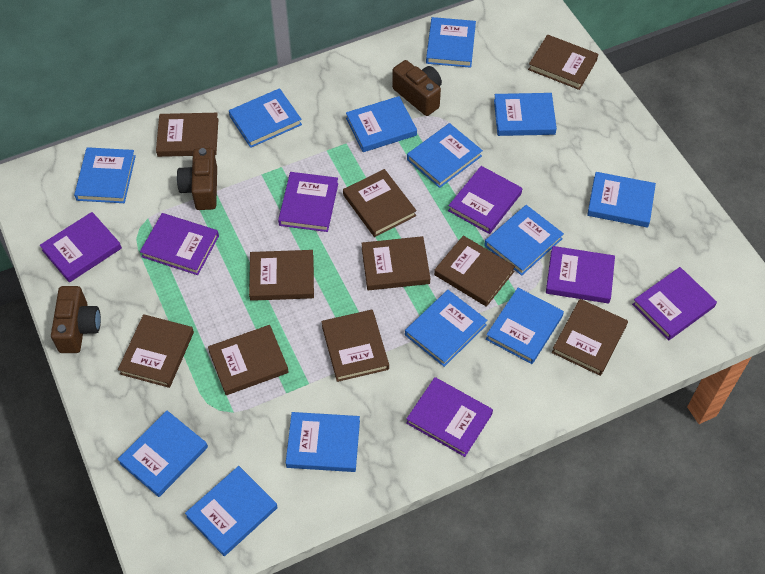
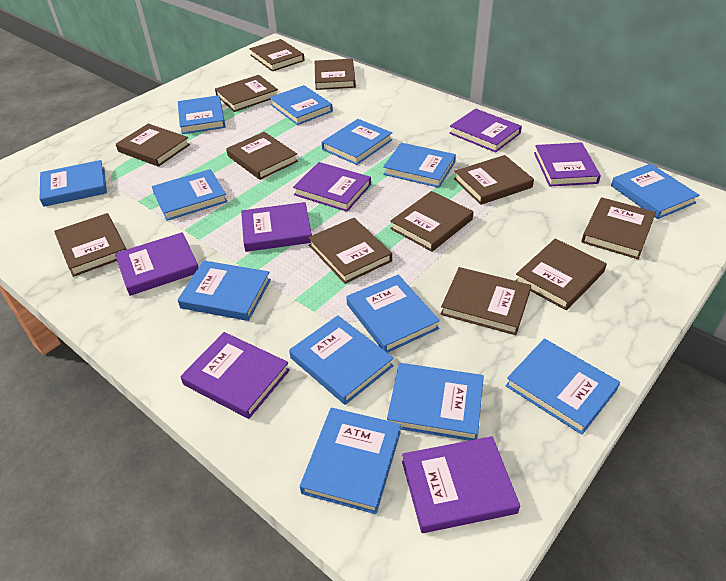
brown book: 10 -> 12
brown camera: 3 -> 0

